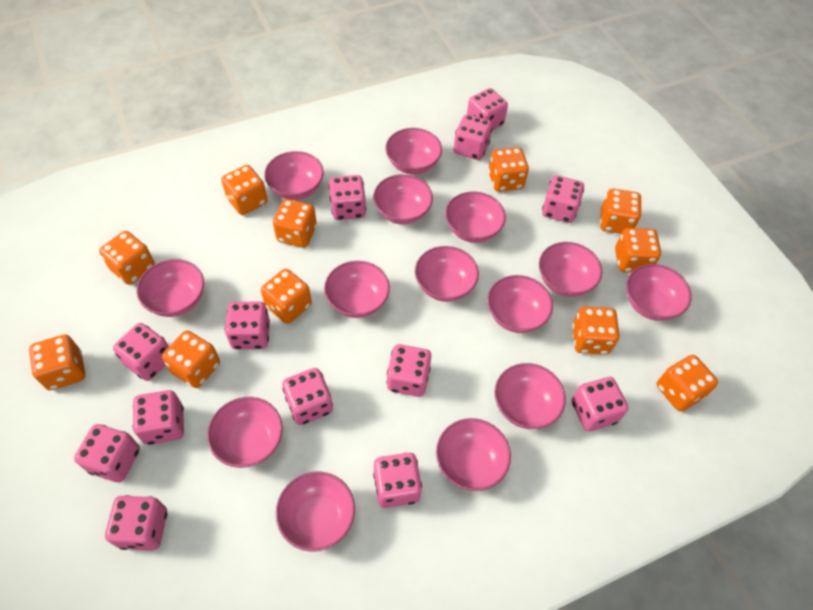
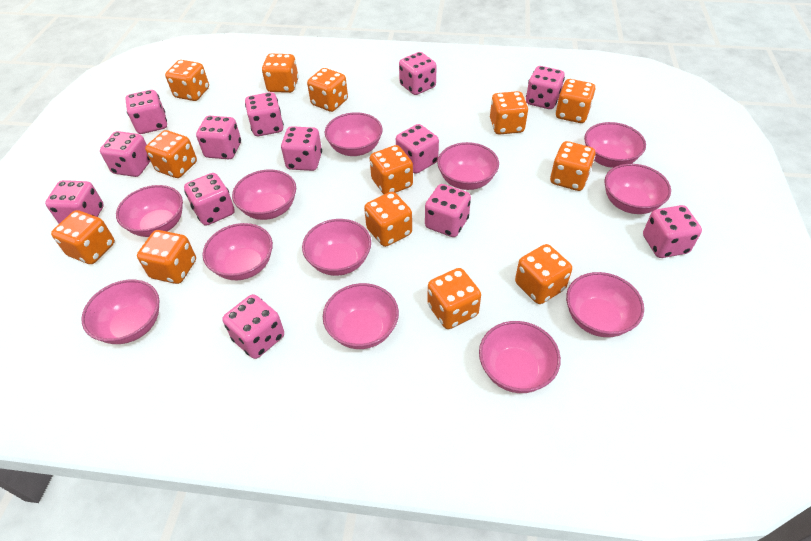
orange dice: 11 -> 13
pink bowl: 14 -> 12

